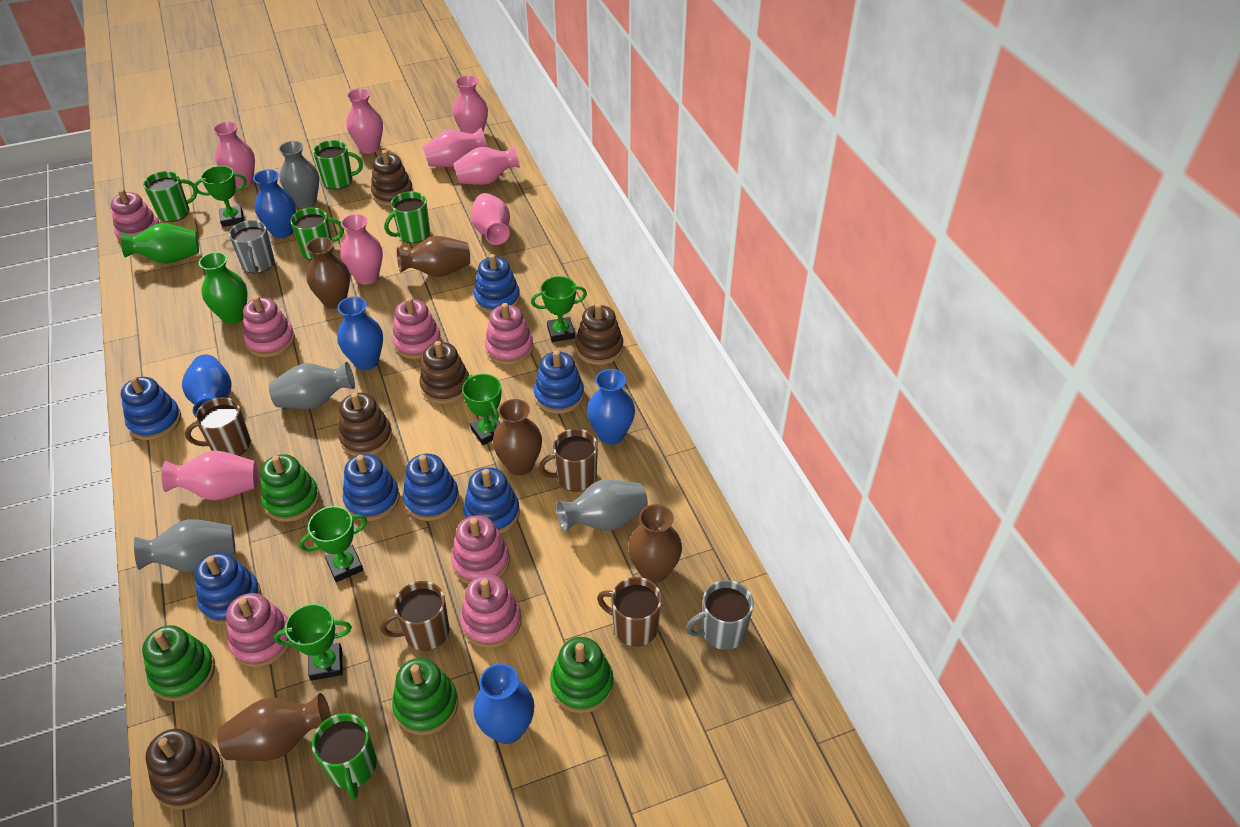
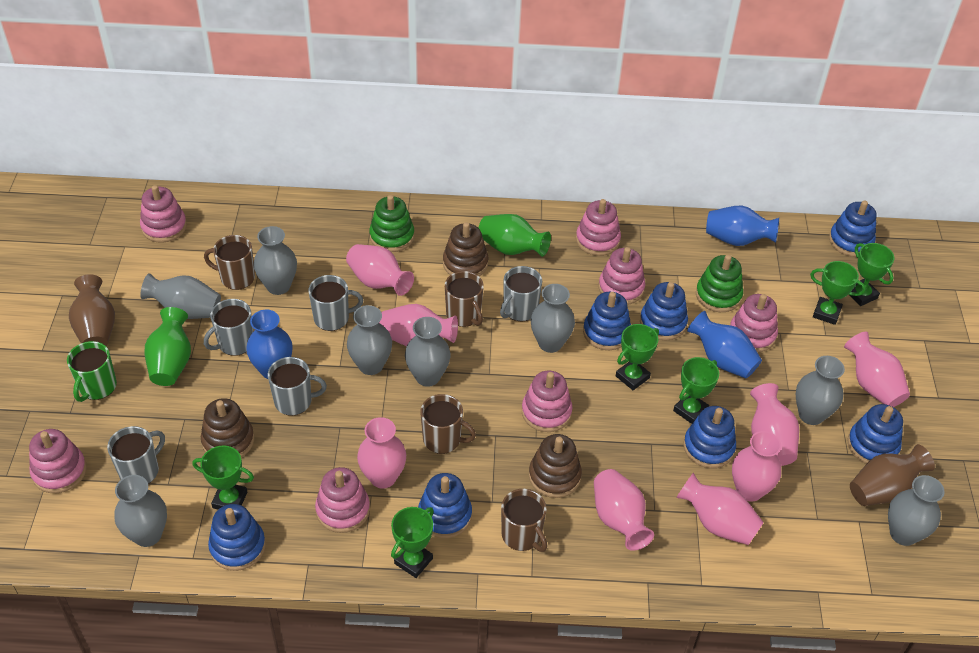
blue vase: 5 -> 3
brown stacking toy: 5 -> 3
brown vase: 5 -> 2
green mug: 5 -> 1
green stacking toy: 4 -> 2
green trophy: 5 -> 6
grey mug: 2 -> 5
grey vase: 4 -> 8

